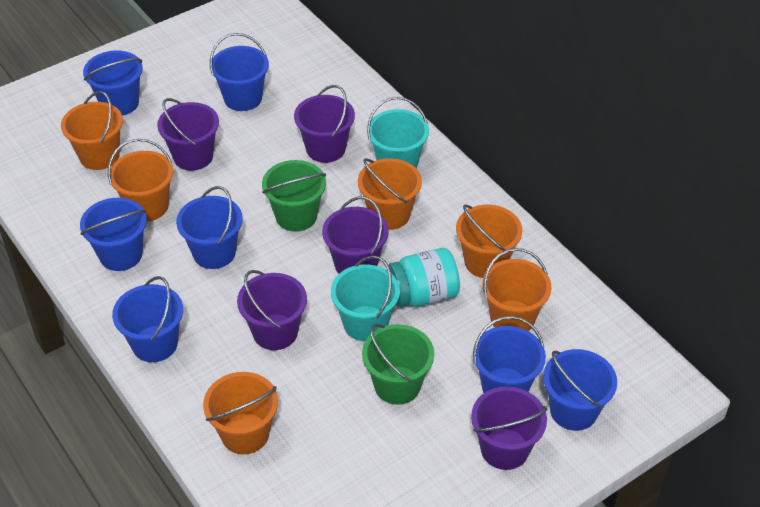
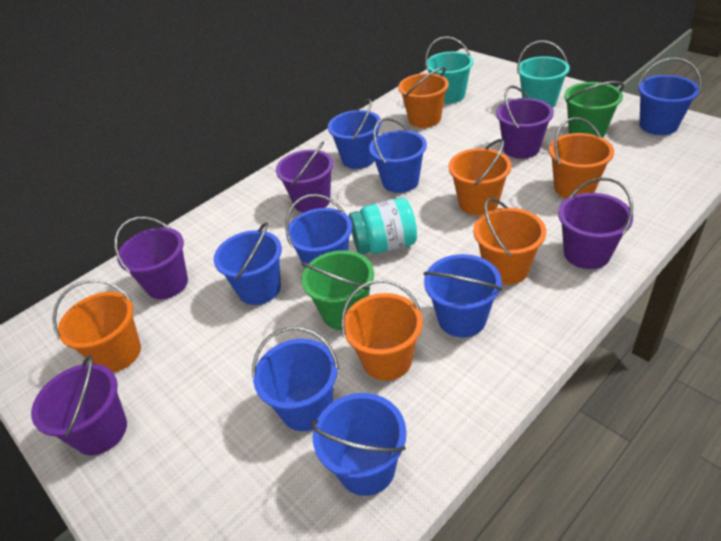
blue bucket: 7 -> 8

